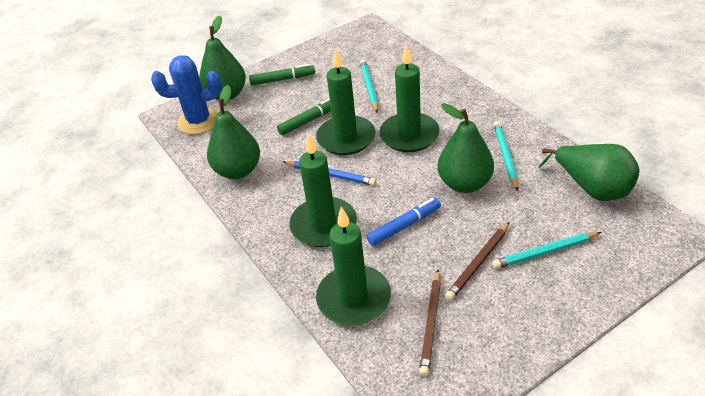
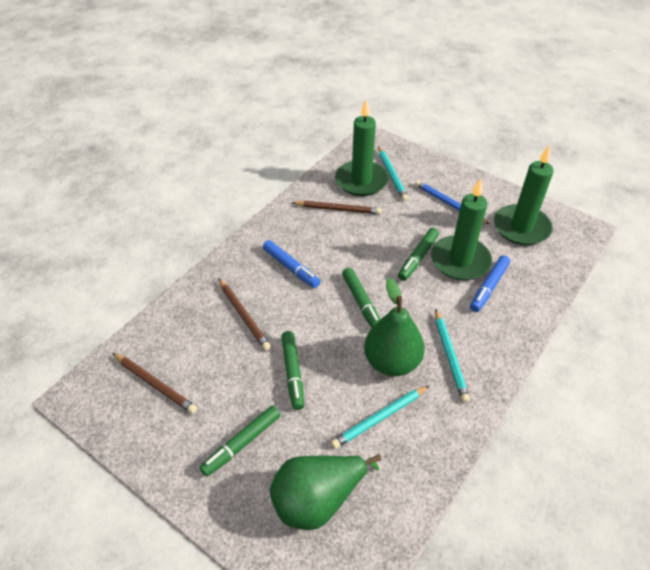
blue cactus: 1 -> 0
blue marker: 1 -> 2
brown pencil: 2 -> 3
green candle: 4 -> 3
green marker: 2 -> 4
green pear: 4 -> 2

